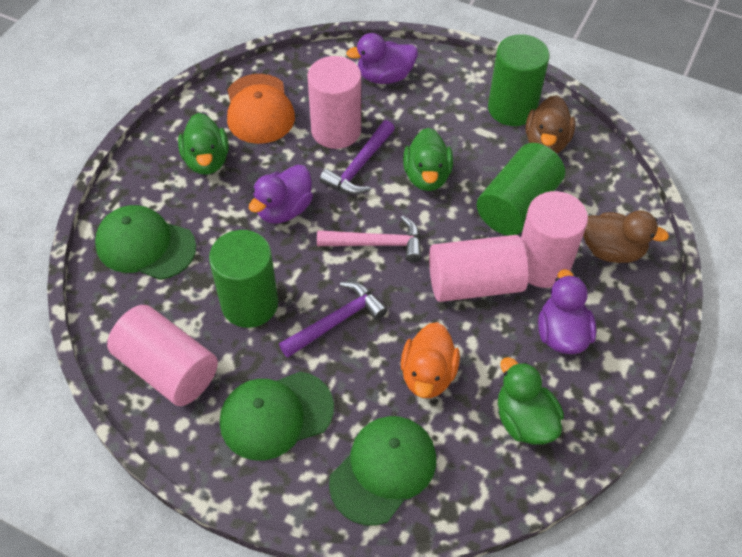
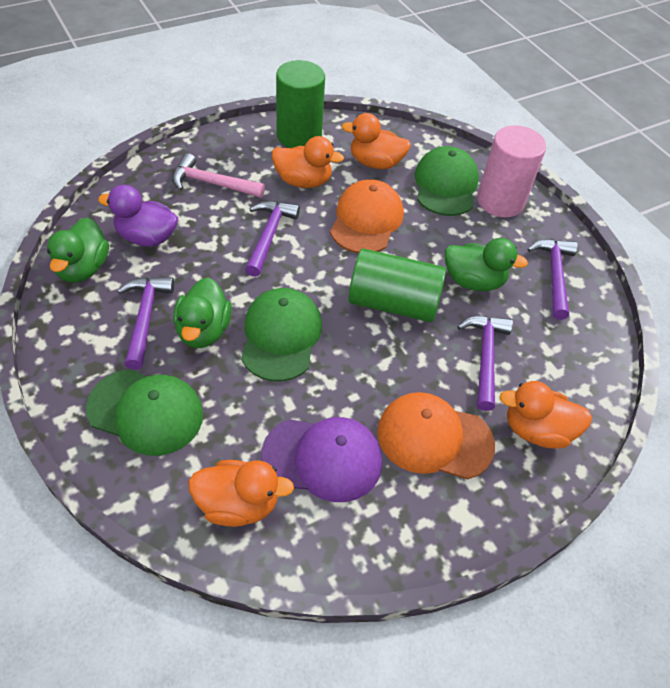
brown duck: 2 -> 0
green cylinder: 3 -> 2
orange cap: 1 -> 2
orange duck: 1 -> 4
pink cylinder: 4 -> 1
purple cap: 0 -> 1
purple duck: 3 -> 1
purple hammer: 2 -> 4

